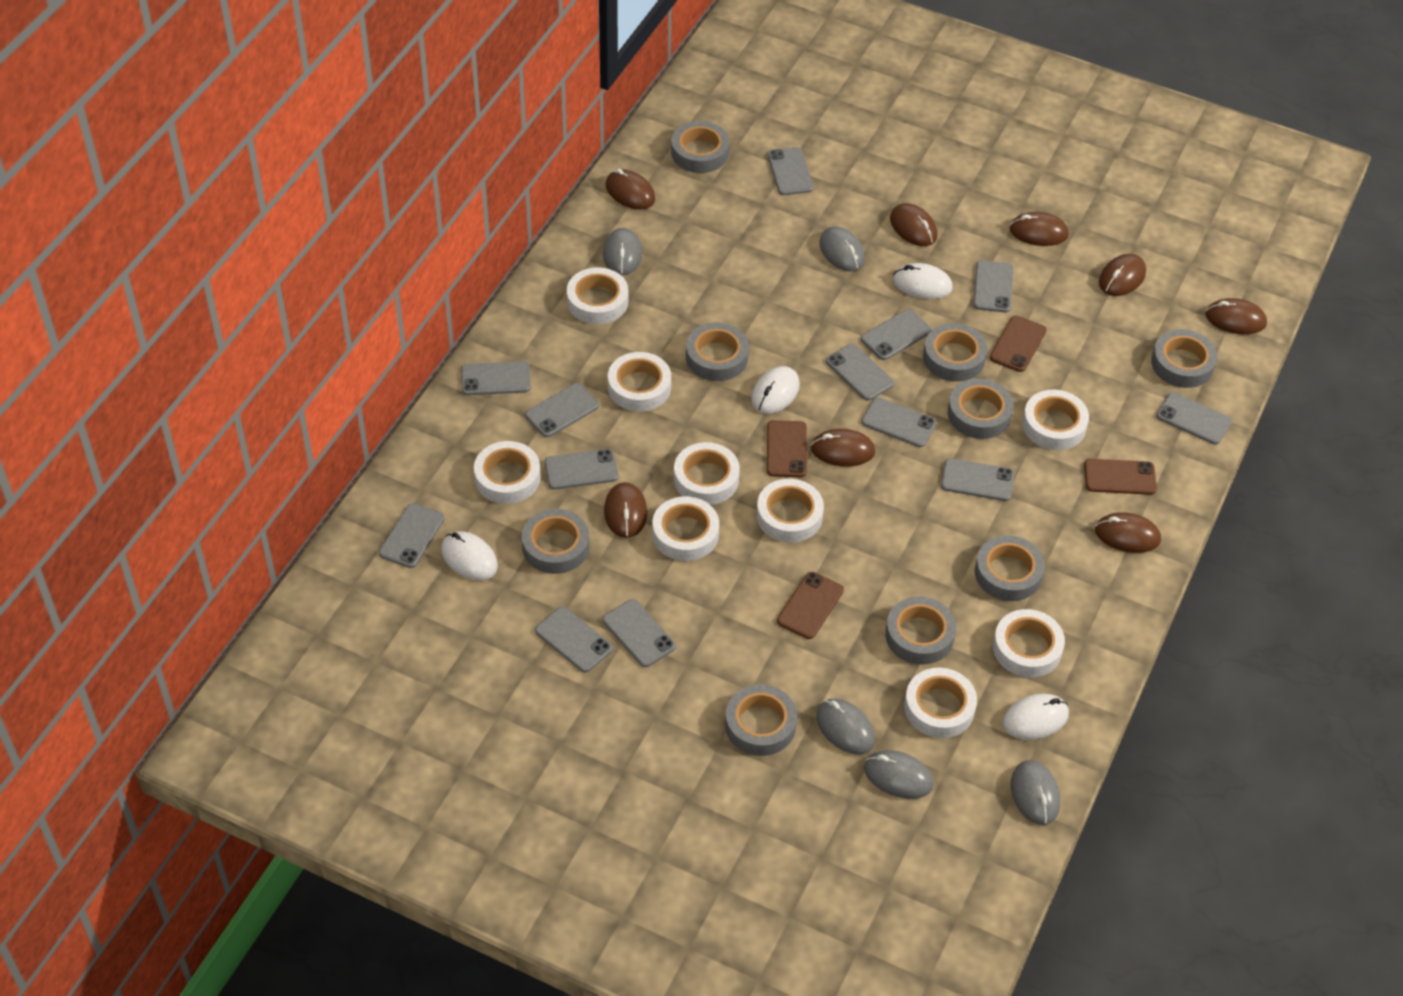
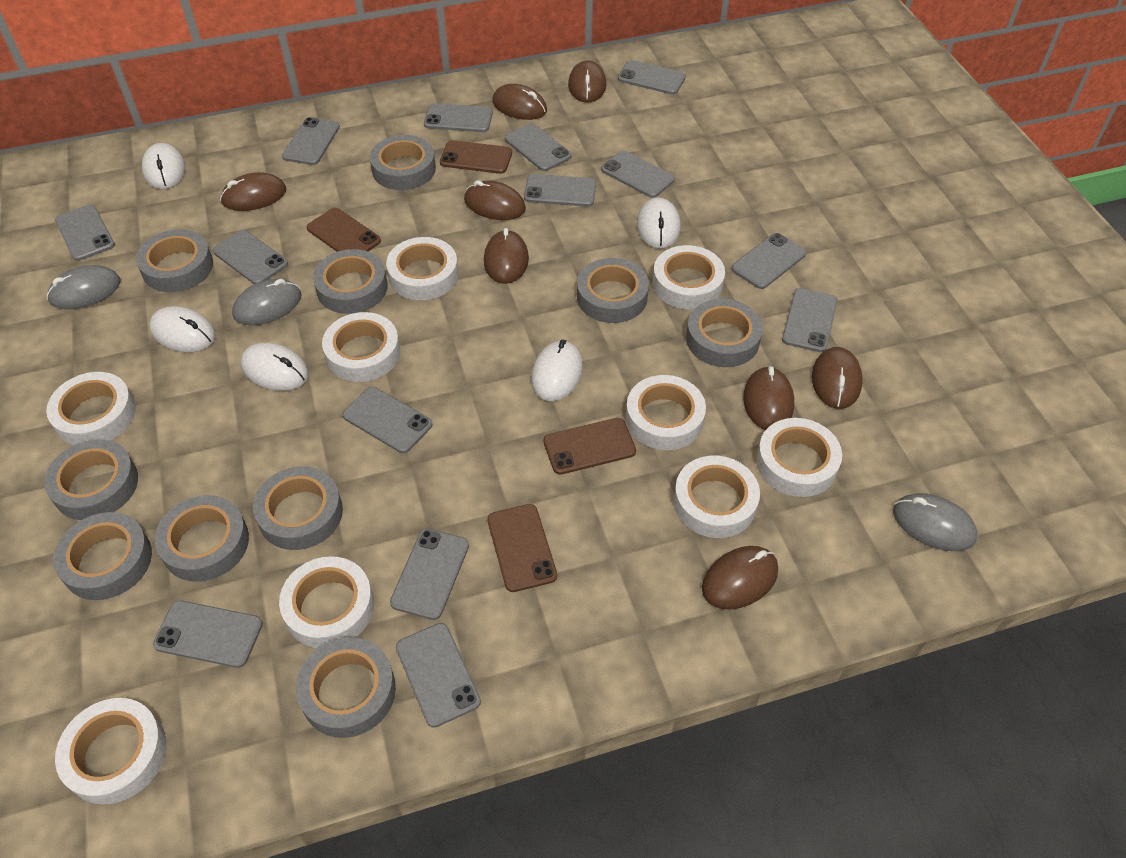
grey mouse: 5 -> 3
grey phone: 13 -> 14
grey tape: 9 -> 10
white mouse: 4 -> 5

